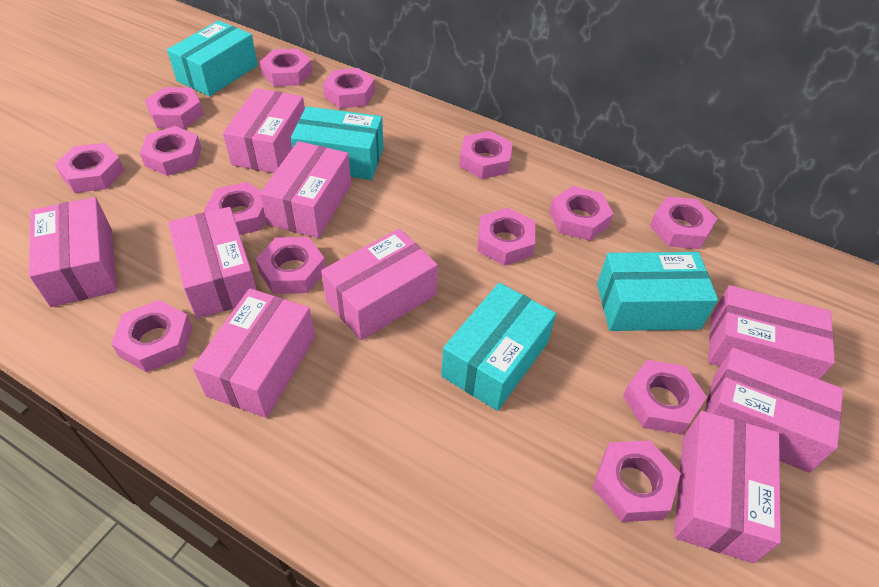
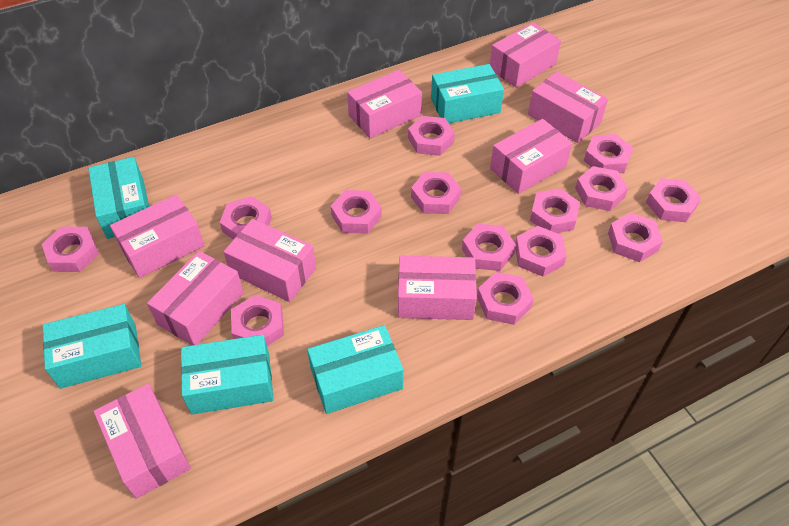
turquoise box: 4 -> 5

